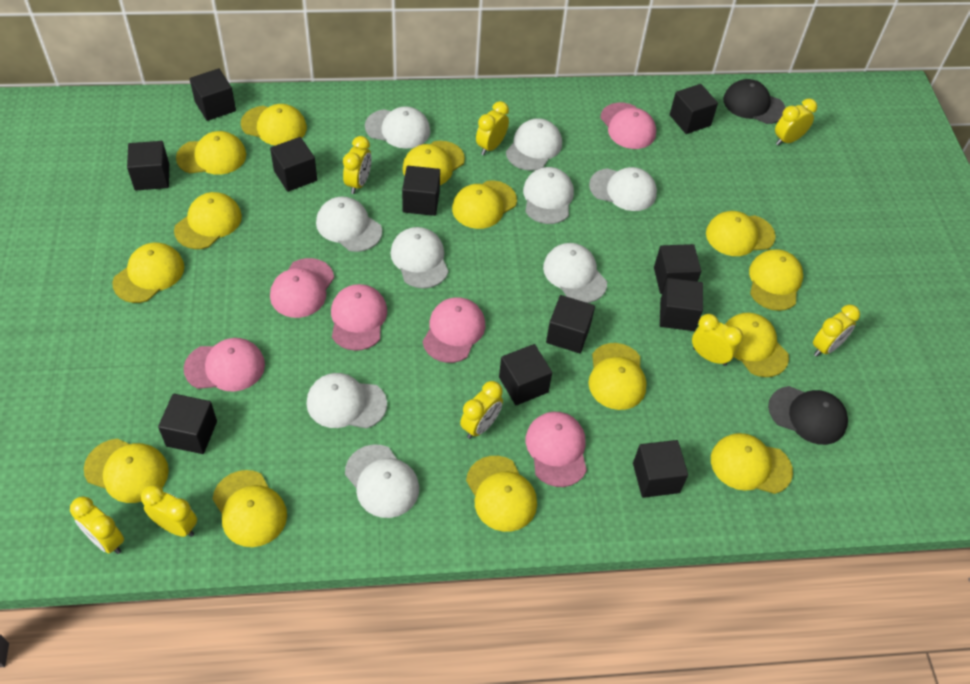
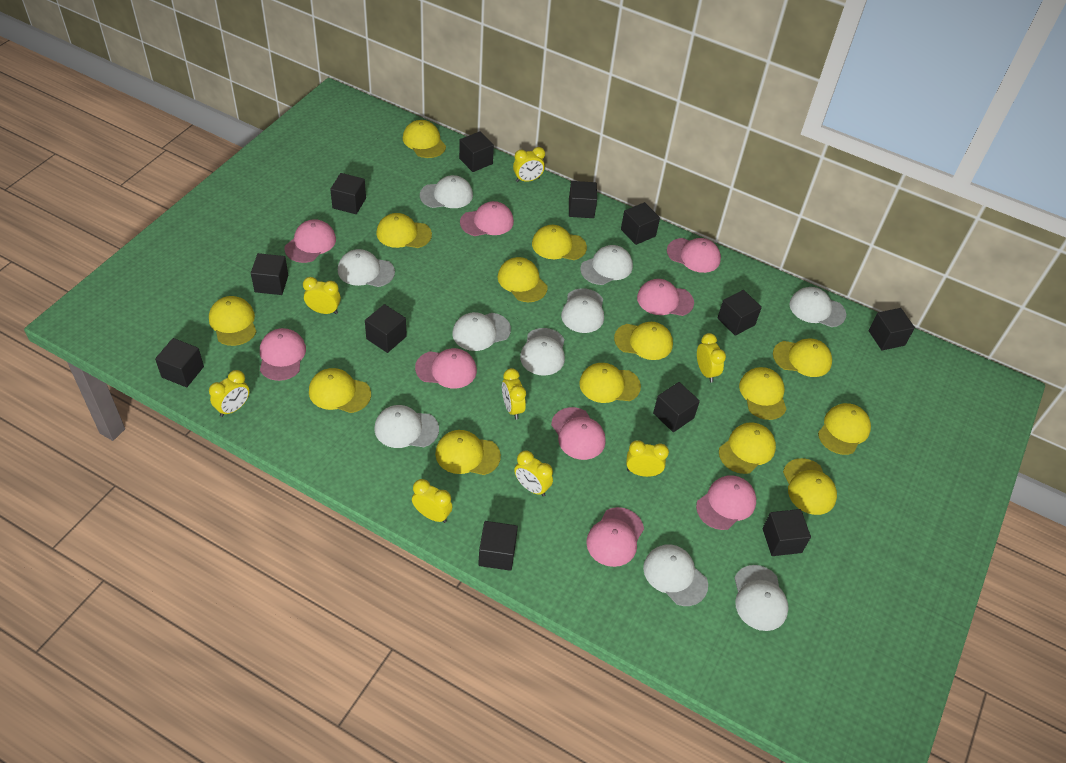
black cap: 2 -> 0
black cube: 11 -> 12
pink cap: 6 -> 9
white cap: 9 -> 10

